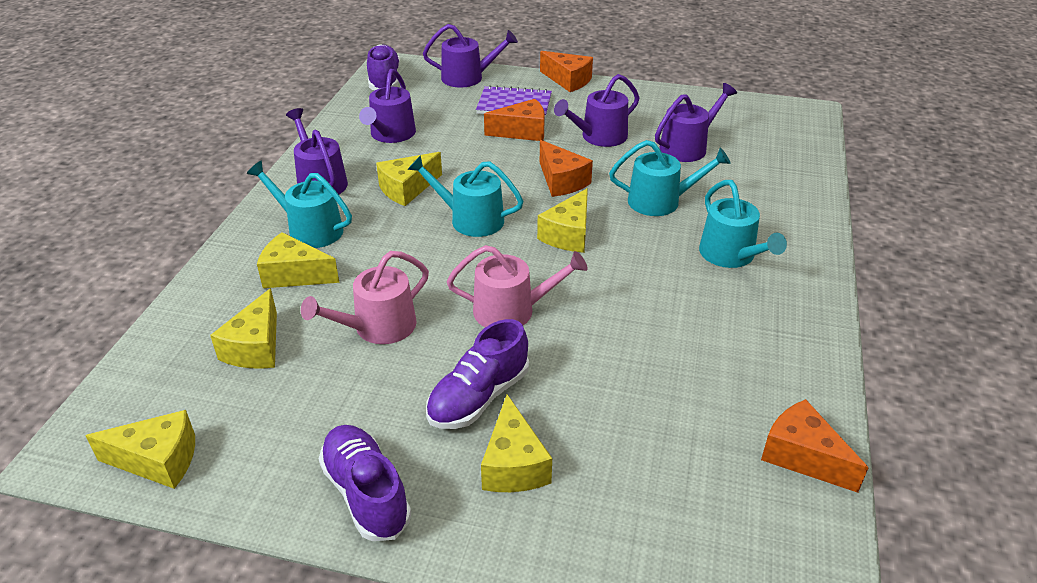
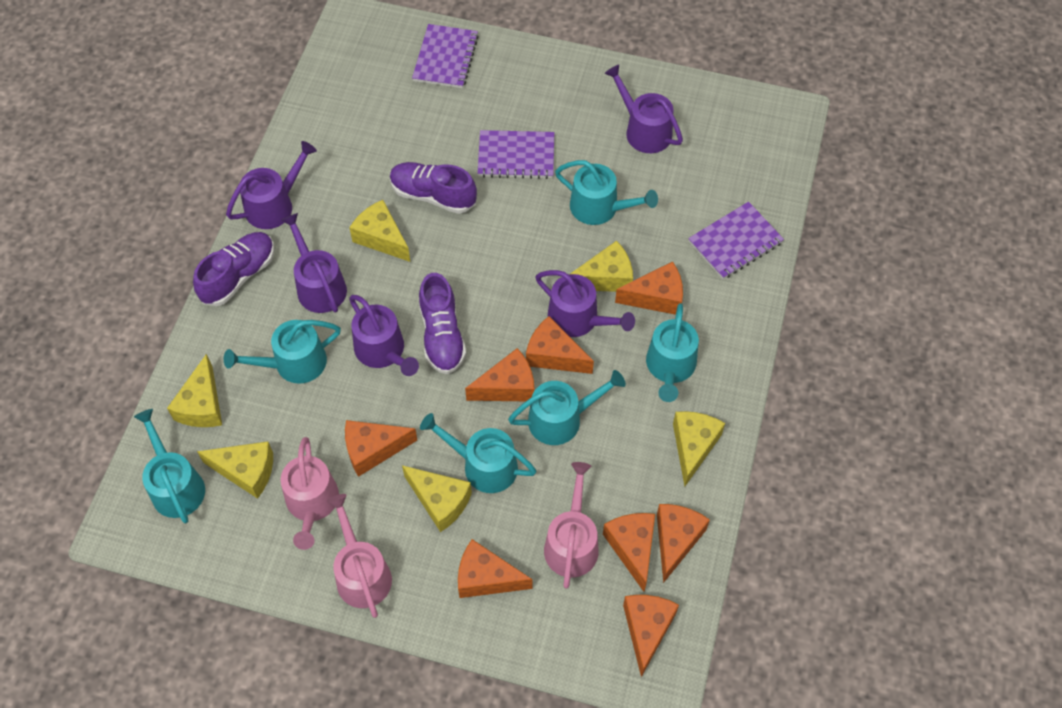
orange cheese: 4 -> 8
pink watering can: 2 -> 3
purple notebook: 1 -> 3
turquoise watering can: 4 -> 6

